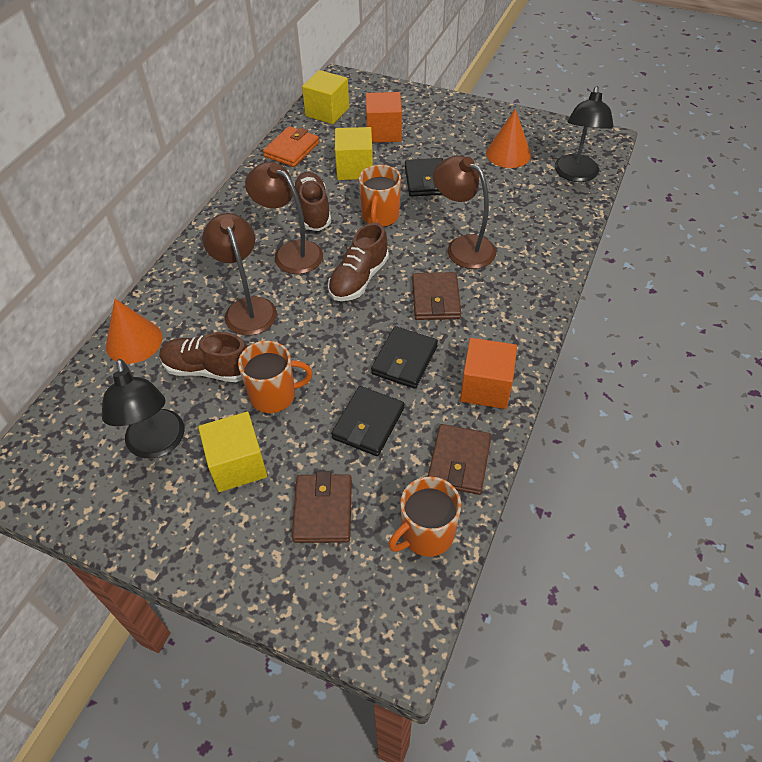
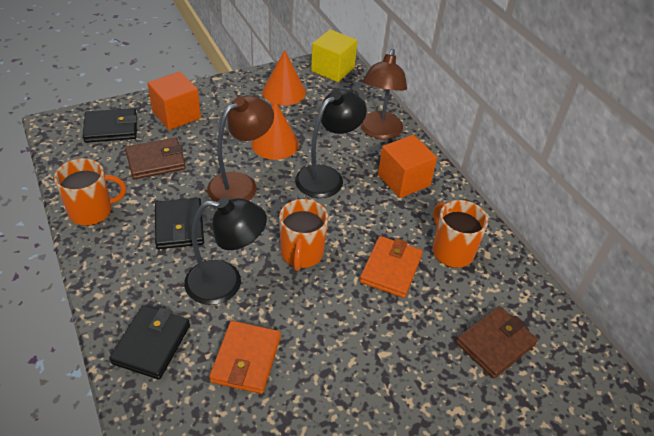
brown lamp: 3 -> 2
brown shoe: 3 -> 0
brown wallet: 3 -> 2
orange wallet: 1 -> 2
yellow cube: 3 -> 1

